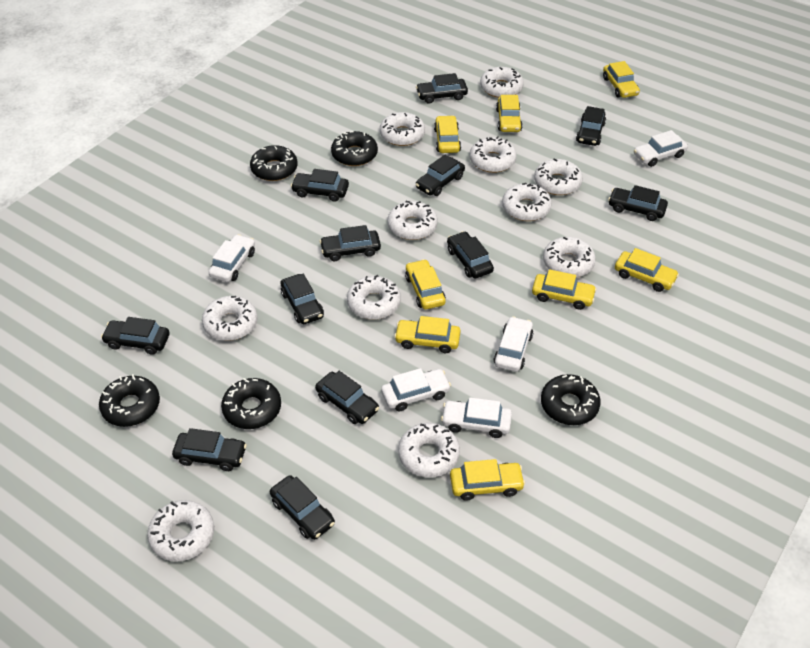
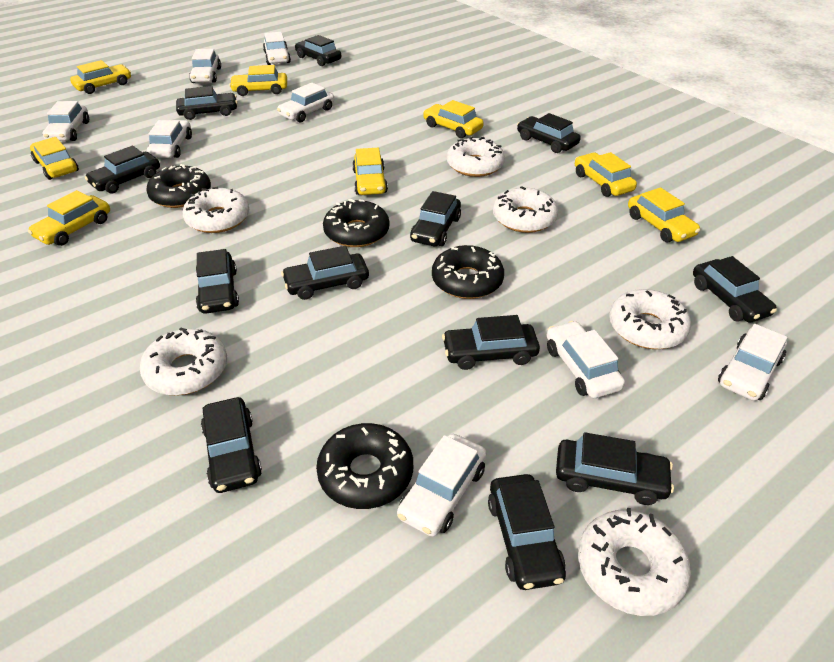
black donut: 5 -> 4
white car: 5 -> 8
white donut: 11 -> 6

